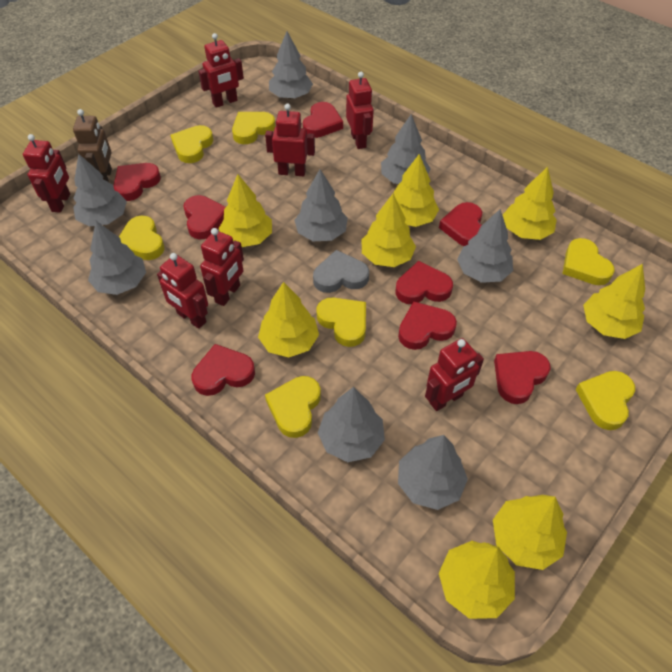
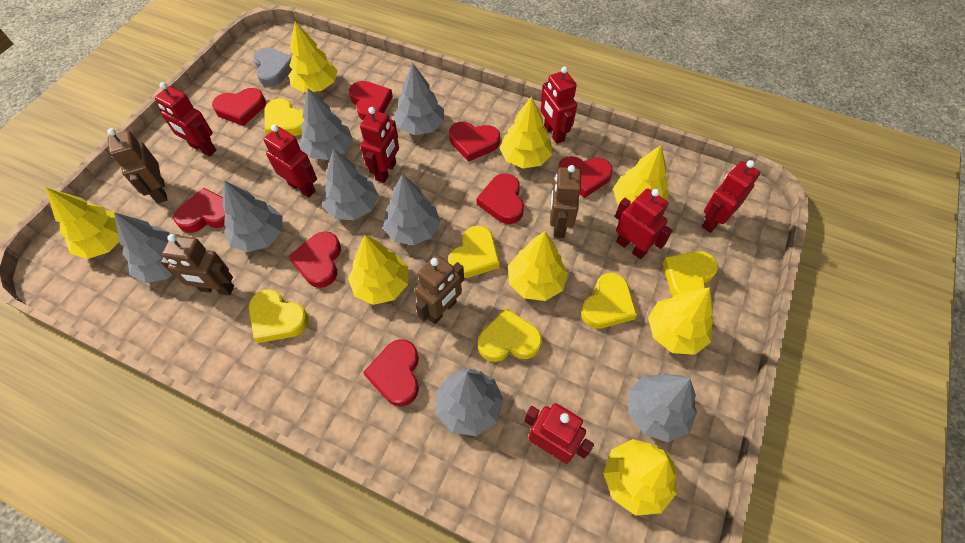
brown robot: 1 -> 4
yellow heart: 7 -> 6

